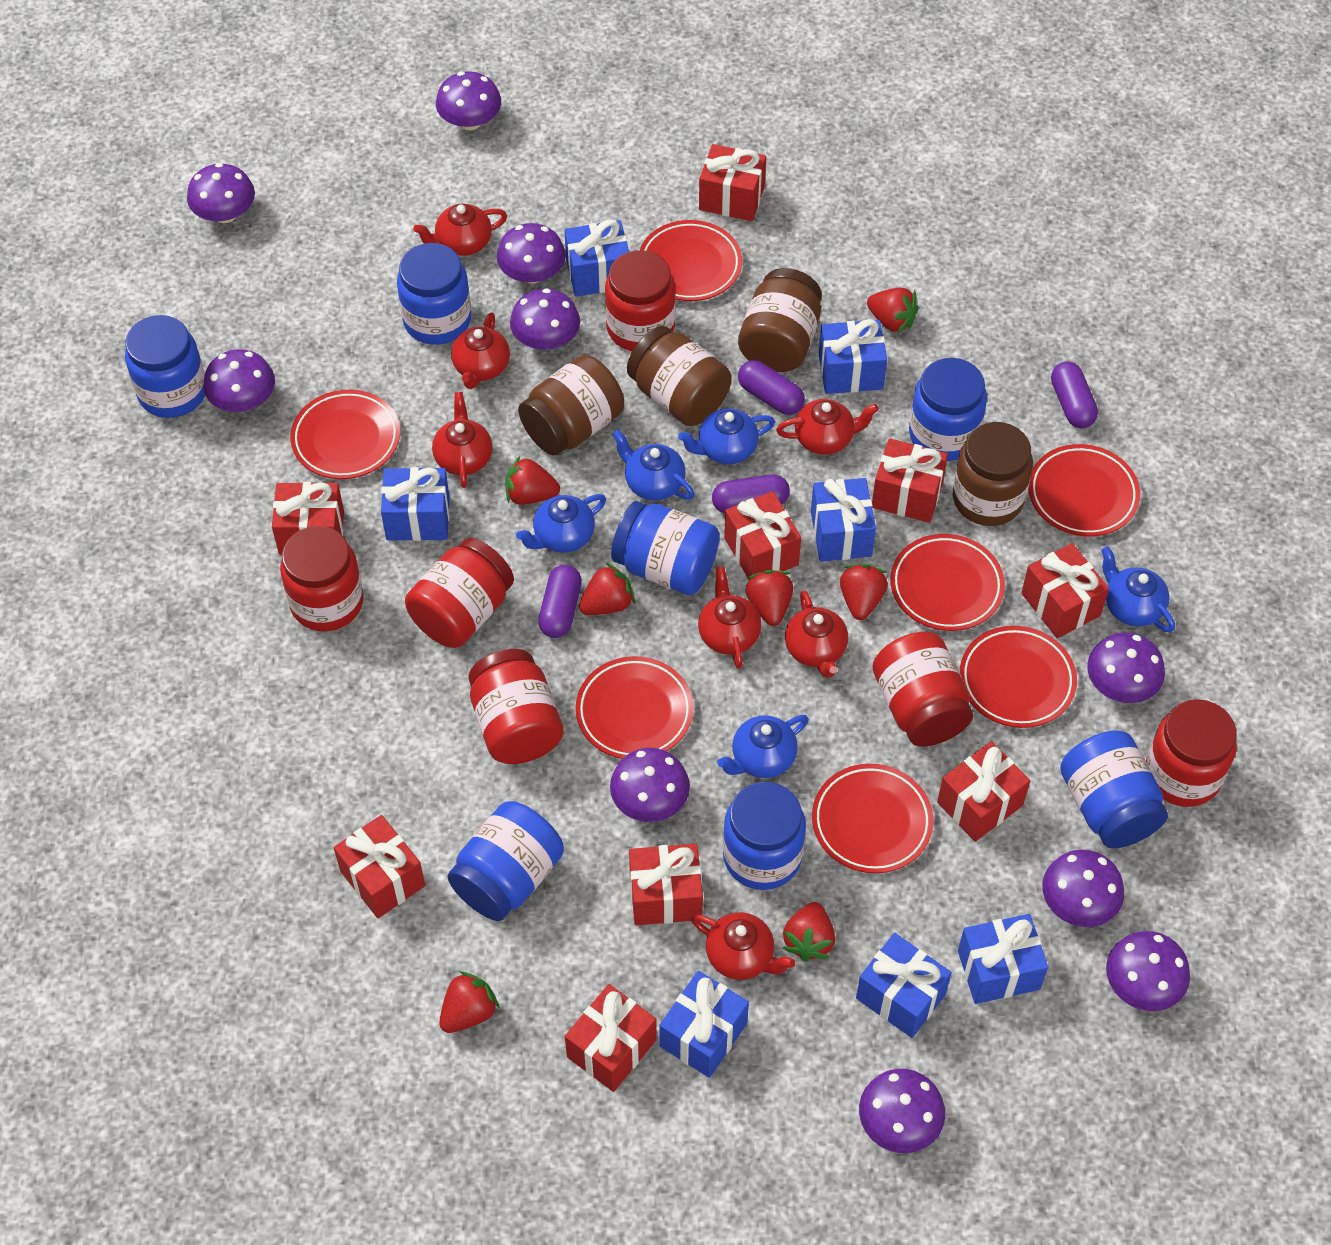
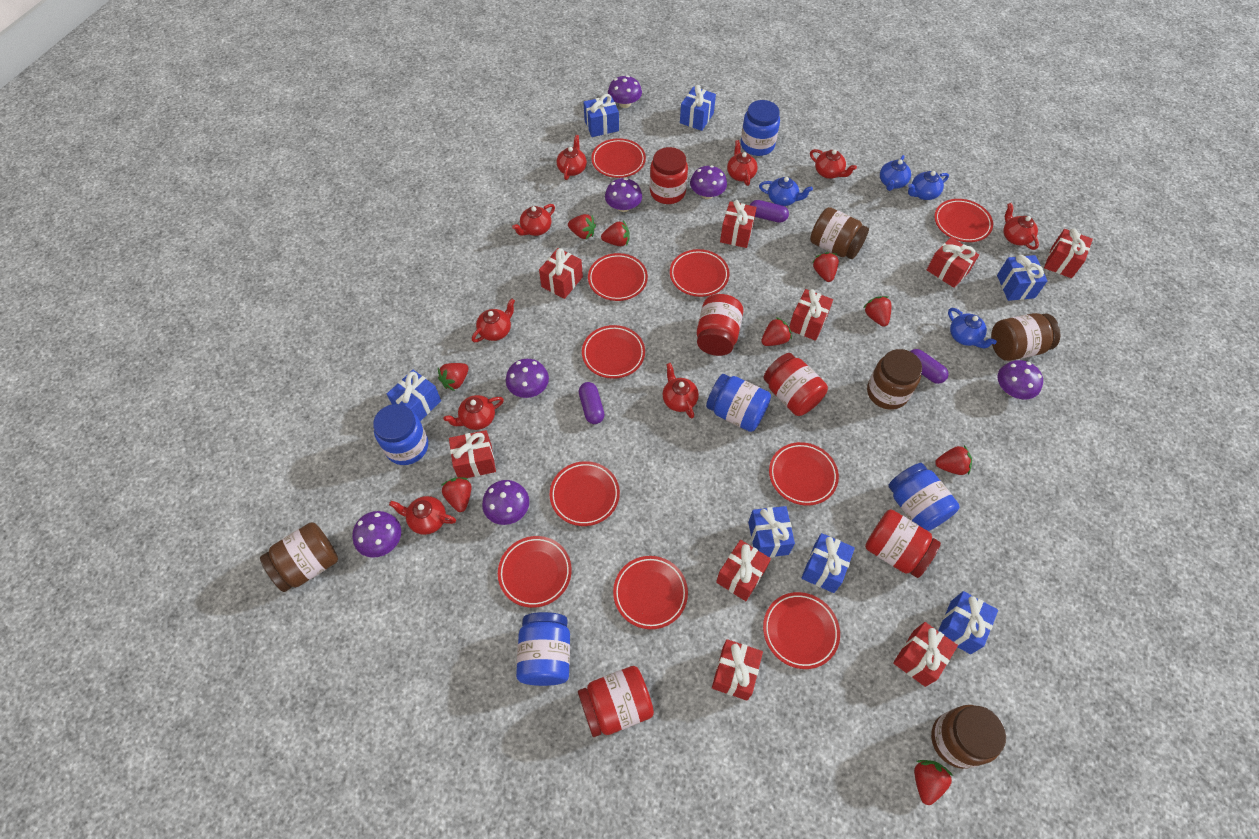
blue jar: 7 -> 5
blue teapot: 5 -> 4
brown jar: 4 -> 5
purple capsule: 4 -> 3
purple mushroom: 10 -> 7
red jar: 6 -> 5
red plate: 7 -> 10
red strawberry: 7 -> 9
red teapot: 7 -> 9

